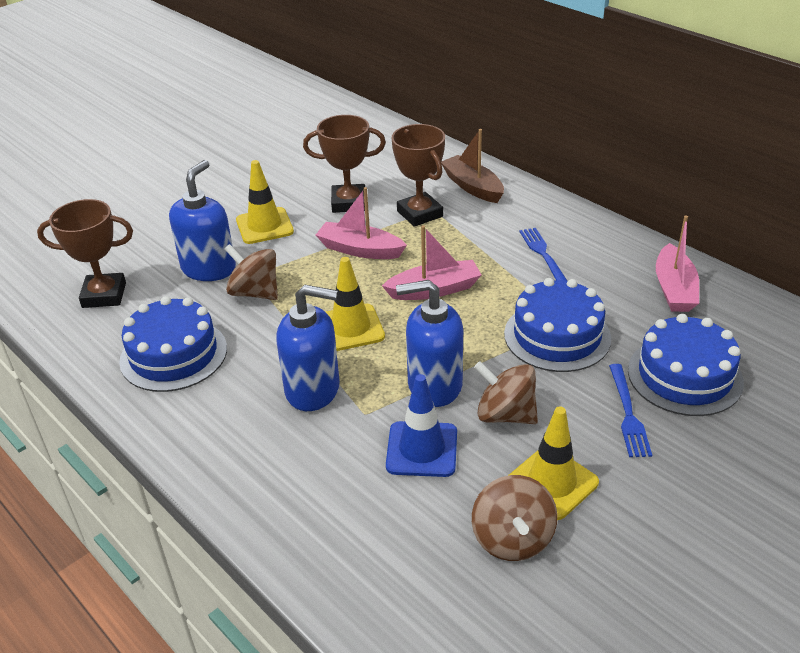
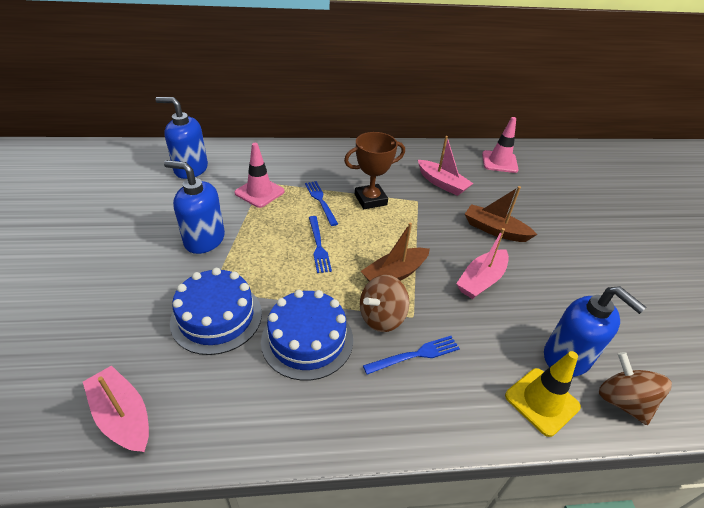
blue cake: 3 -> 2
blue fork: 2 -> 3
blue traffic cone: 1 -> 0
brown boat: 1 -> 2
brown spinning top: 3 -> 2
brown trophy: 3 -> 1
pink traffic cone: 0 -> 2
yellow traffic cone: 3 -> 1

